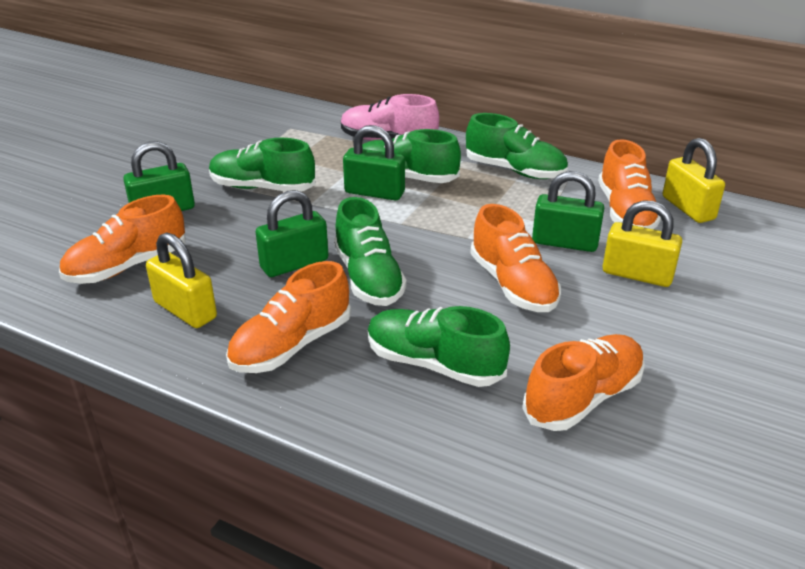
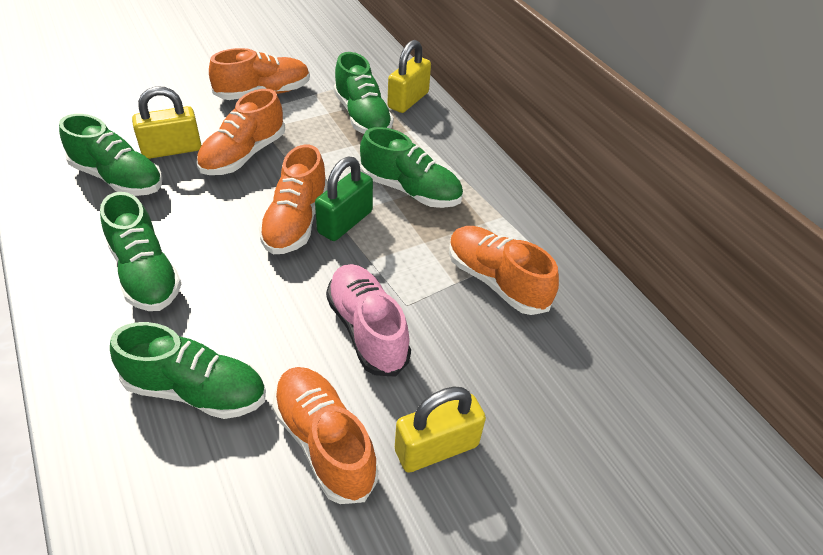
green padlock: 4 -> 1

